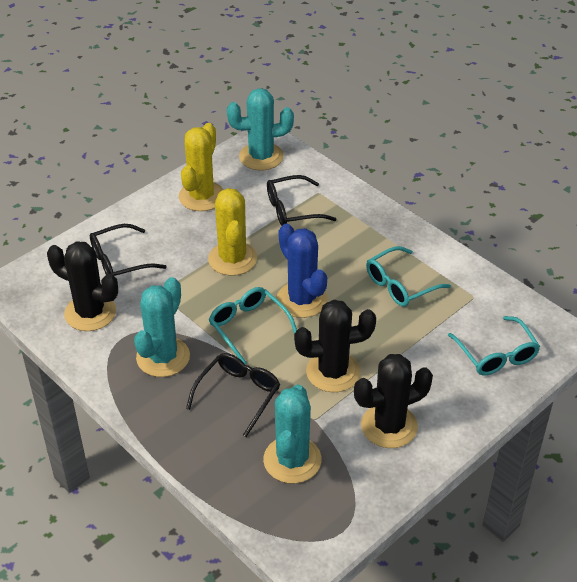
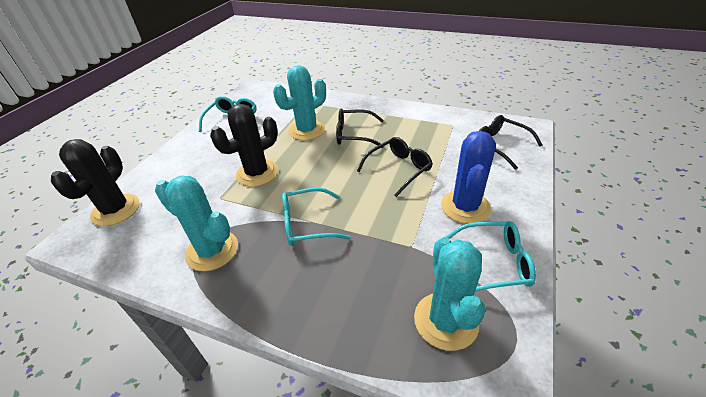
black cactus: 3 -> 2
yellow cactus: 2 -> 0

